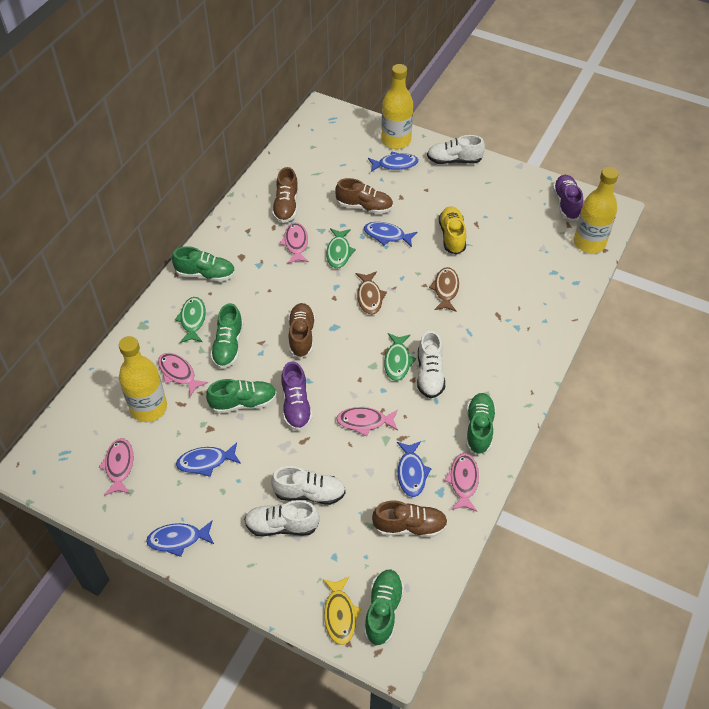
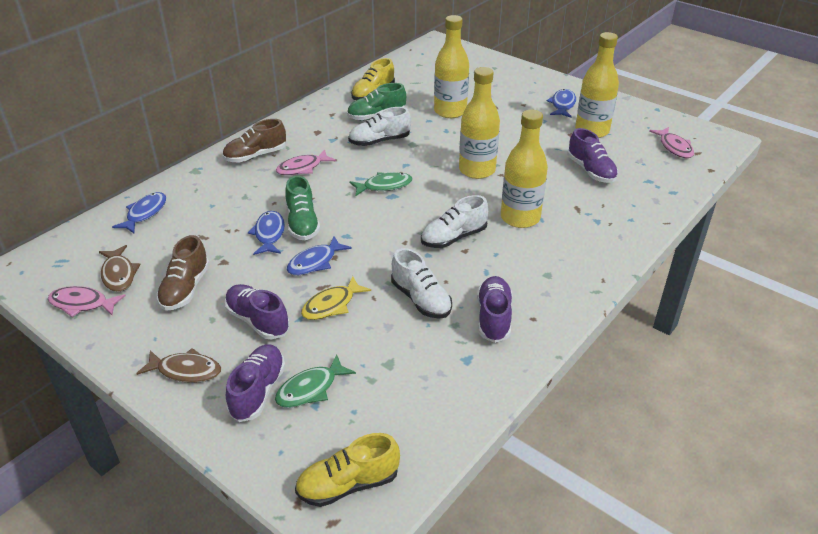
blue fish: 5 -> 4
brown shoe: 4 -> 2
green fish: 3 -> 2
green shoe: 5 -> 2
pink fish: 5 -> 3
purple shoe: 2 -> 4
white shoe: 4 -> 3
yellow bottle: 3 -> 4
yellow shoe: 1 -> 2

